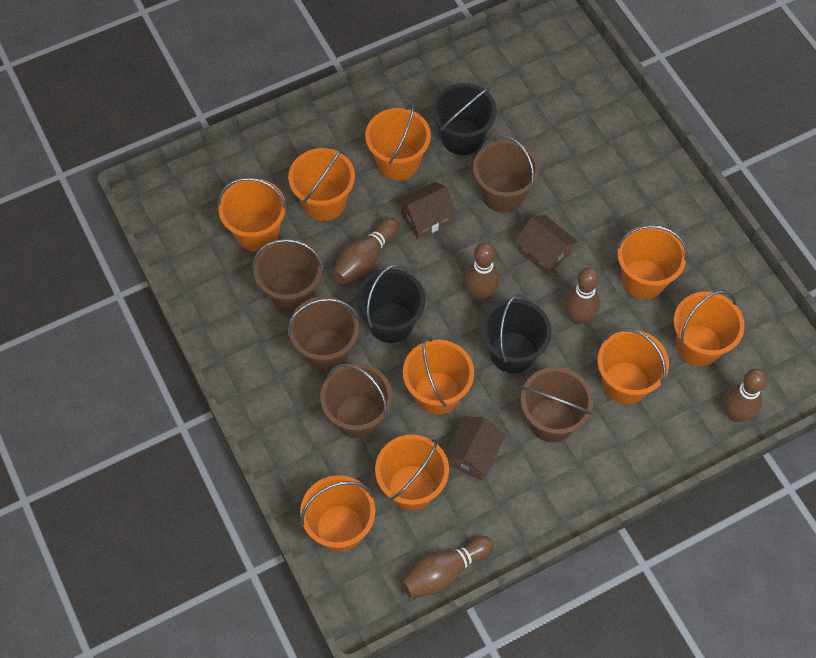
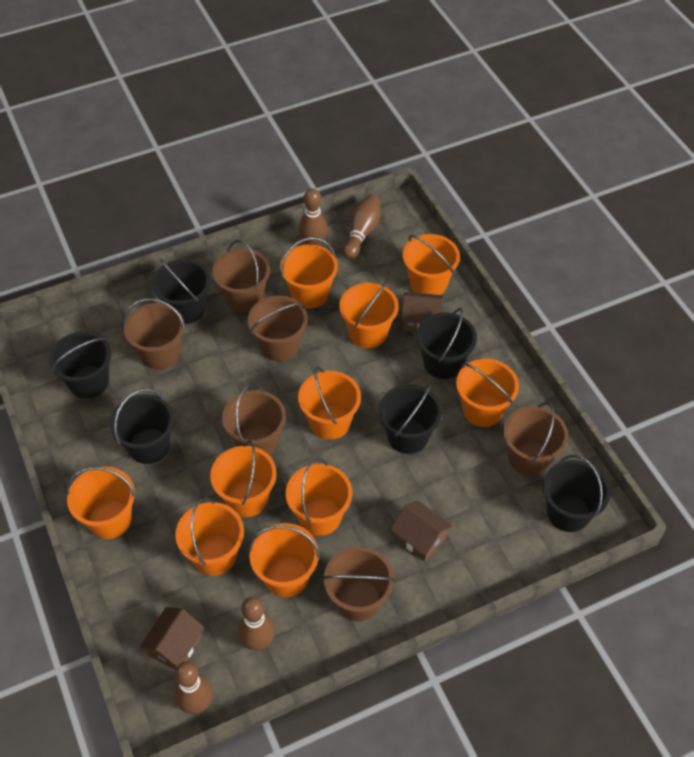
black bucket: 3 -> 6
brown bowling pin: 5 -> 4
brown bucket: 5 -> 6
orange bucket: 9 -> 10

